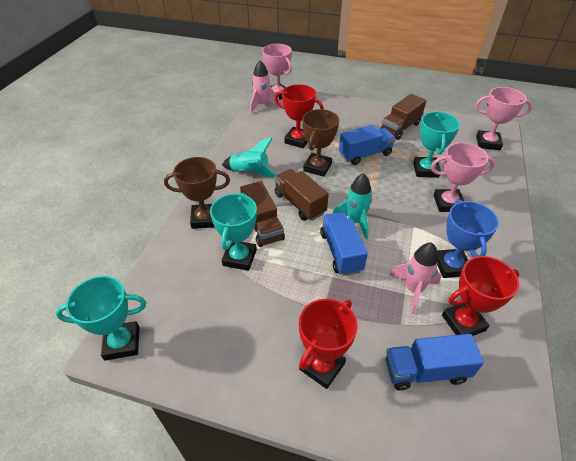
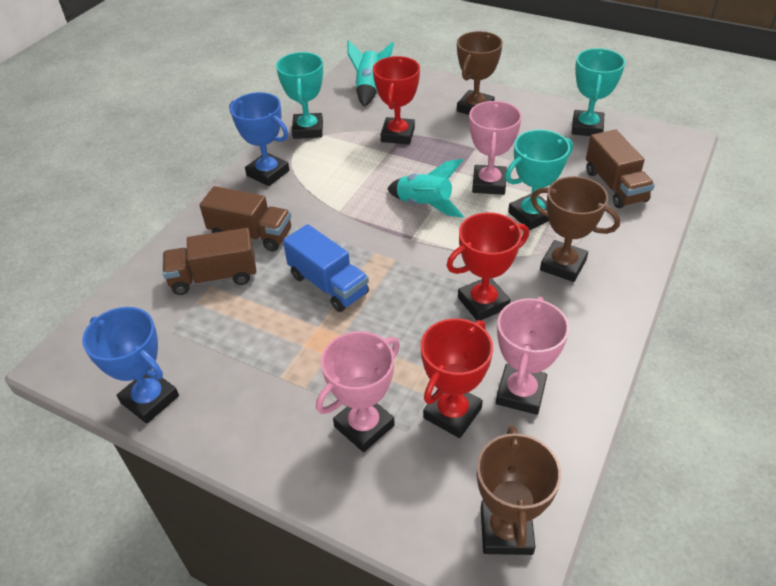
blue trophy: 1 -> 2
blue truck: 3 -> 1
brown trophy: 2 -> 3
pink rocket: 2 -> 0

